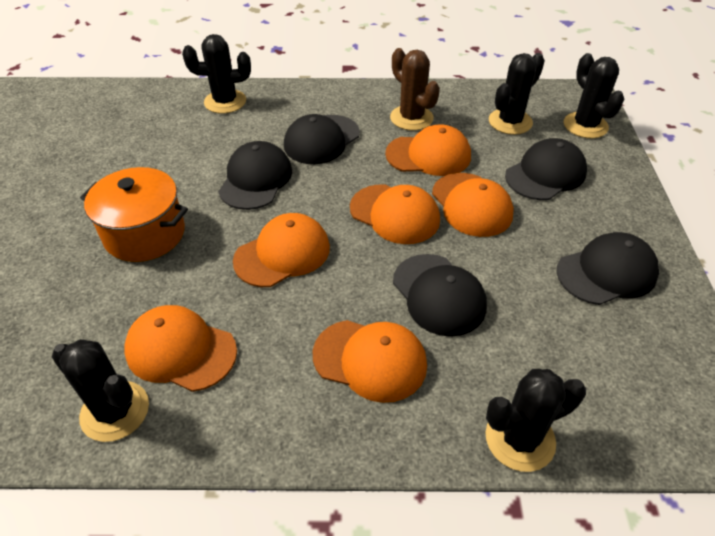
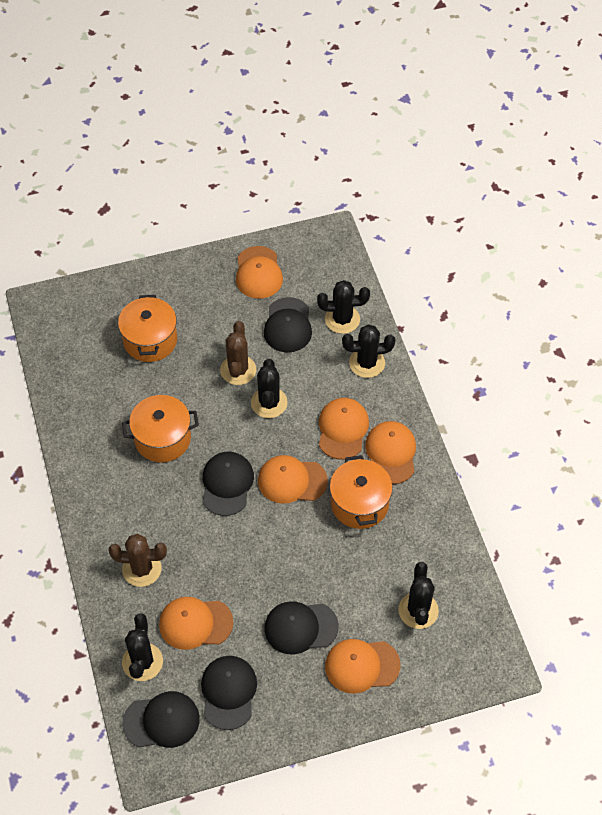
brown cactus: 1 -> 2
orange pot: 1 -> 3

